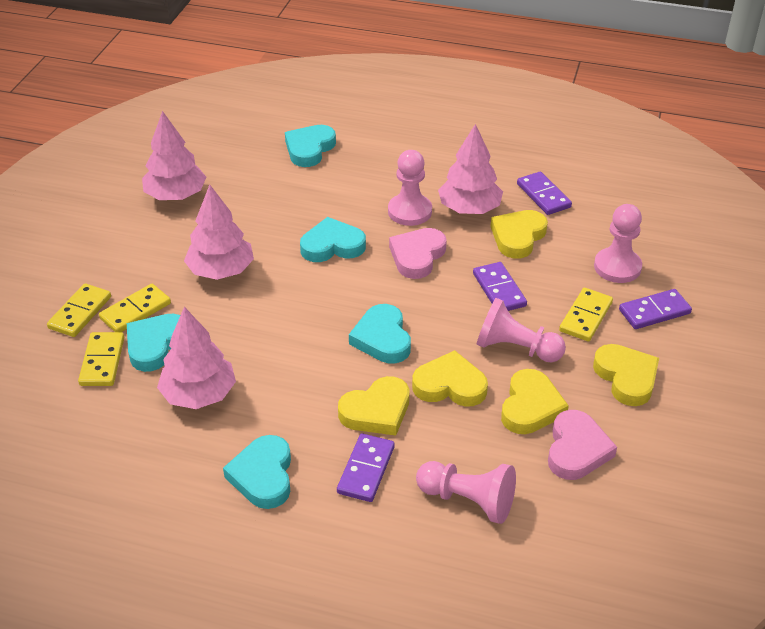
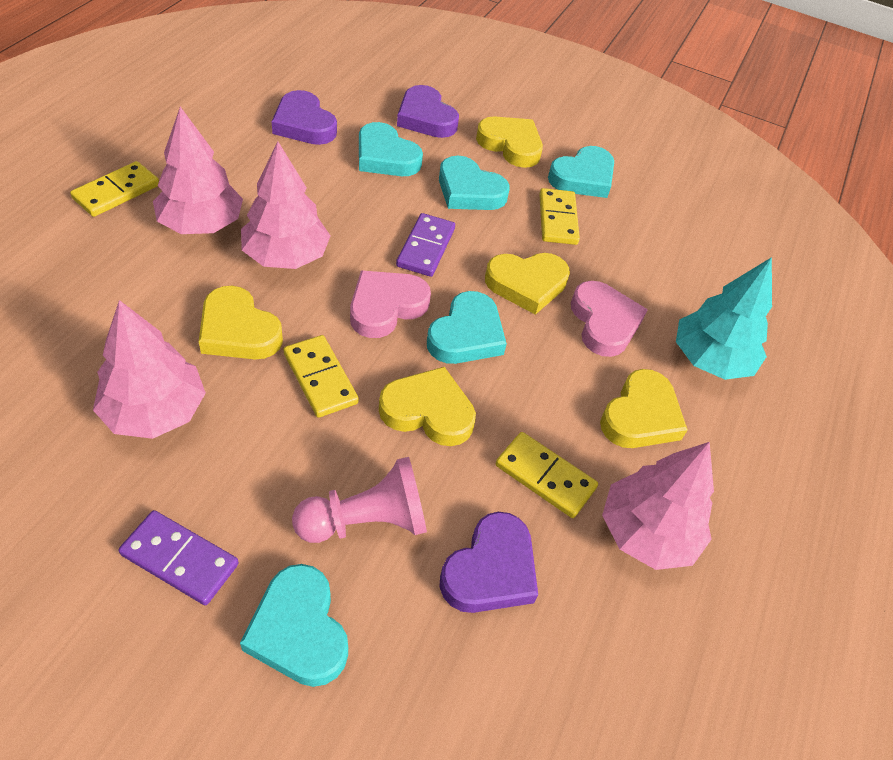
pink pawn: 4 -> 1
purple domino: 4 -> 2
purple heart: 0 -> 3
turquoise tree: 0 -> 1

